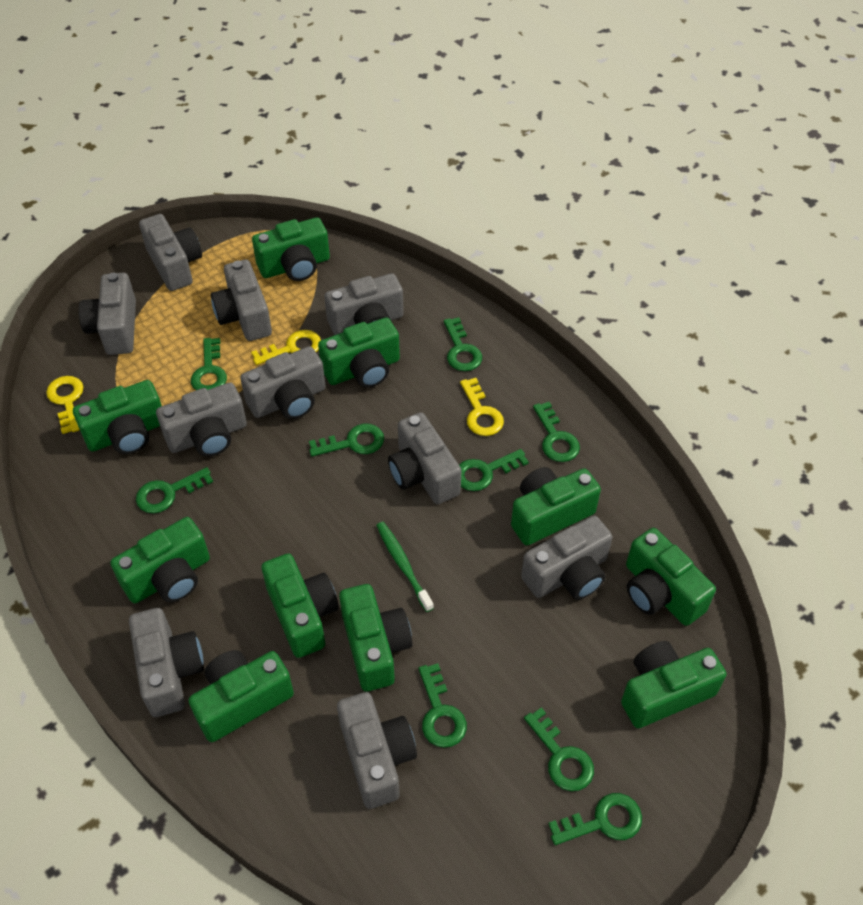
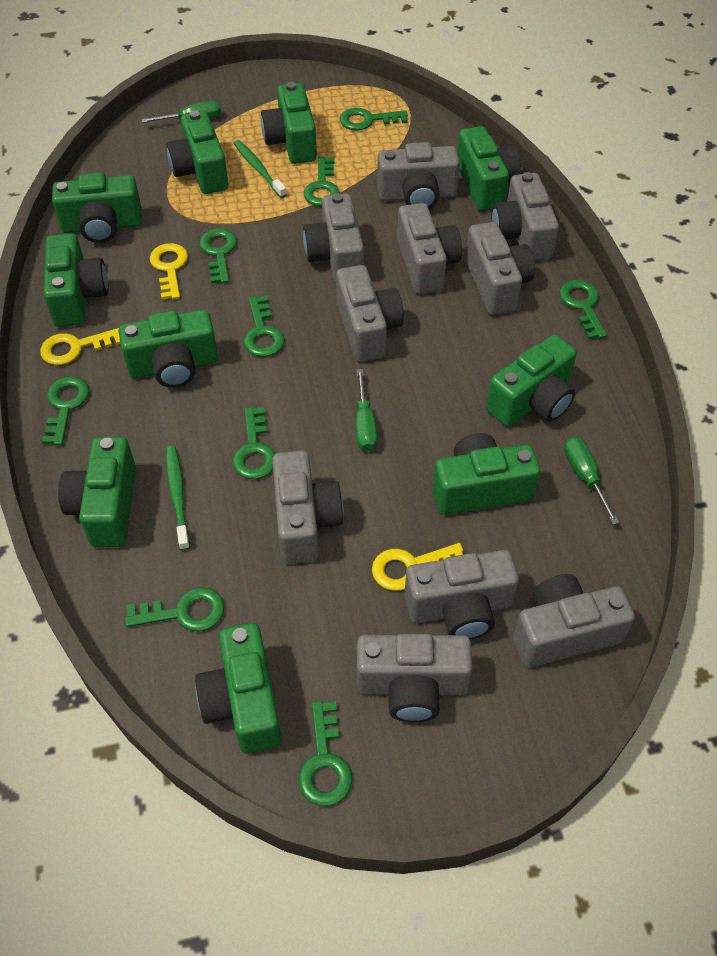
green screwdriver: 0 -> 3
green toothbrush: 1 -> 2

